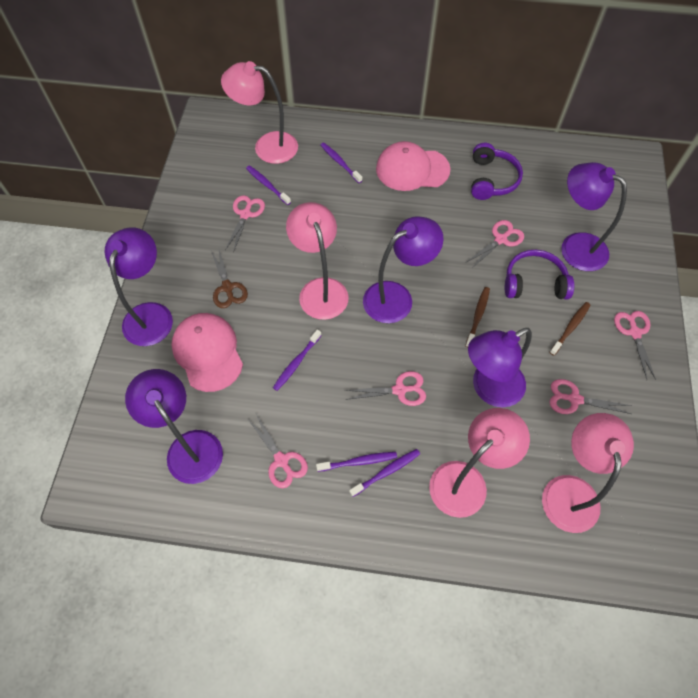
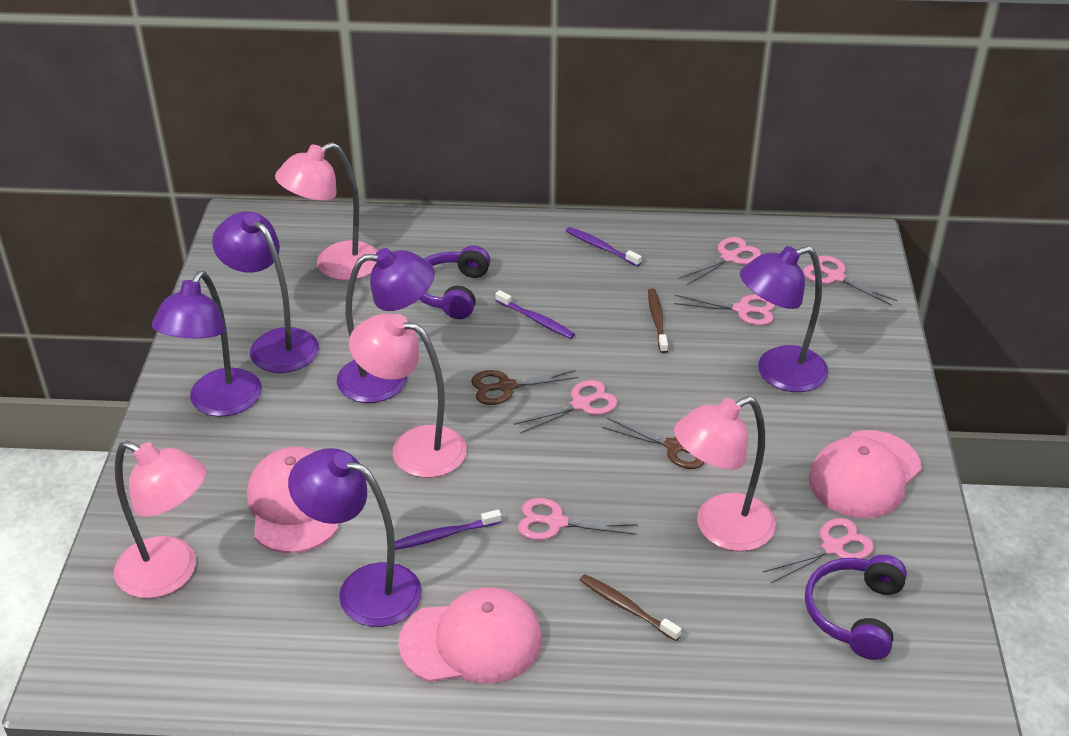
brown scissors: 1 -> 2
pink cap: 2 -> 3
purple toothbrush: 5 -> 3

